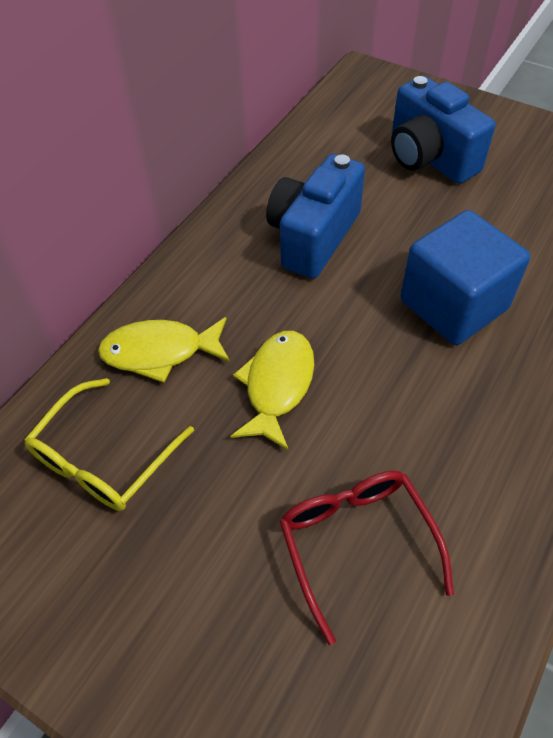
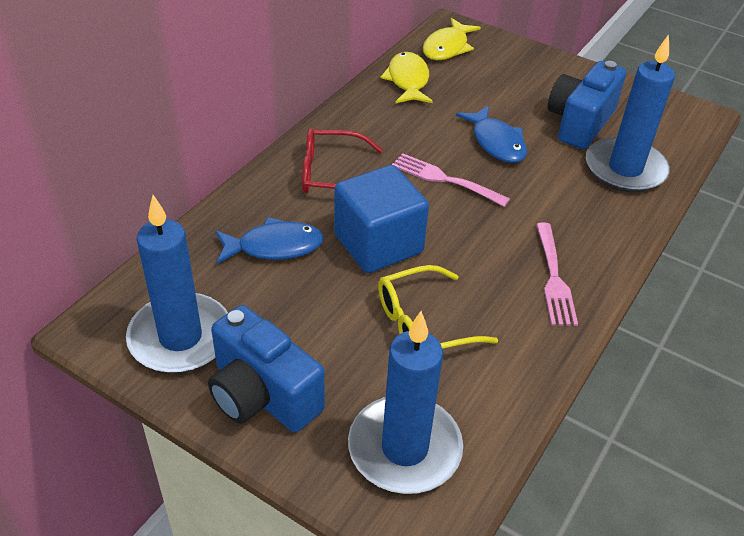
blue candle: 0 -> 3
blue fish: 0 -> 2
pink fork: 0 -> 2

